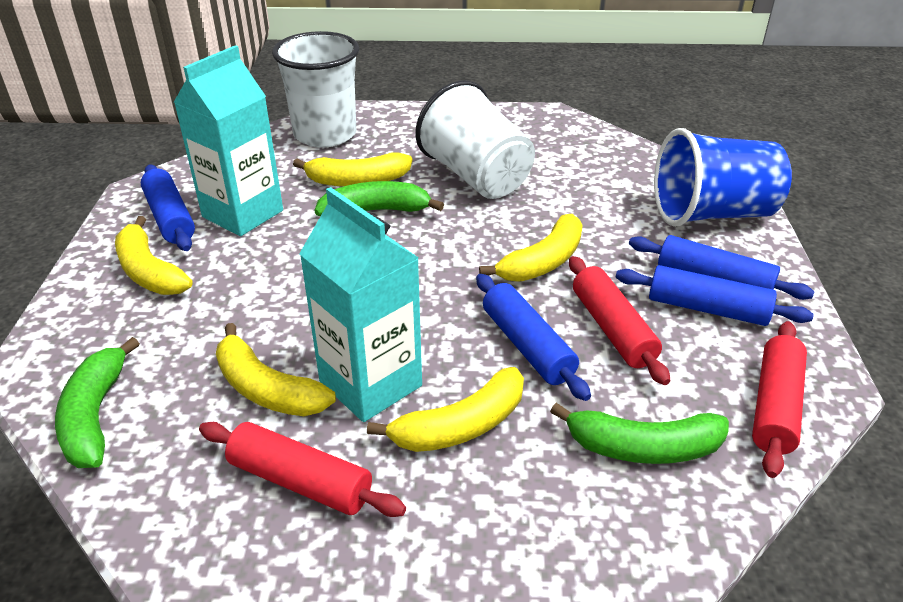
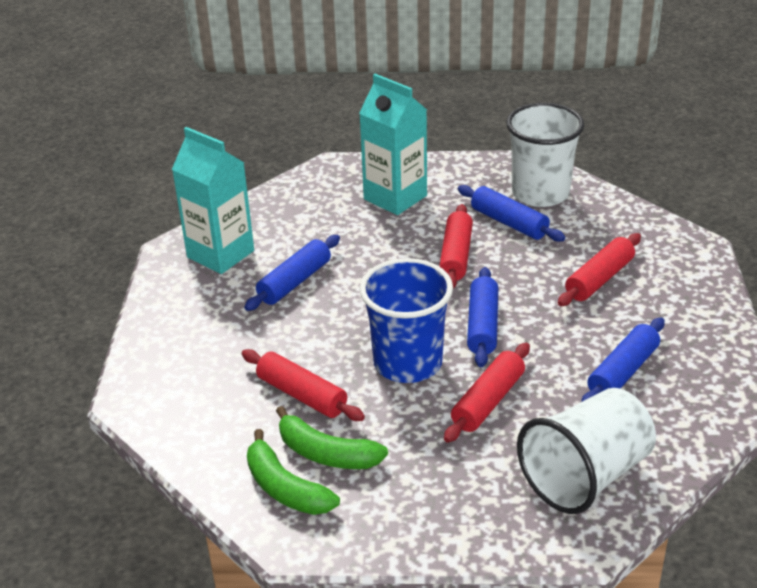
green banana: 3 -> 2
red rolling pin: 3 -> 4
yellow banana: 5 -> 0

